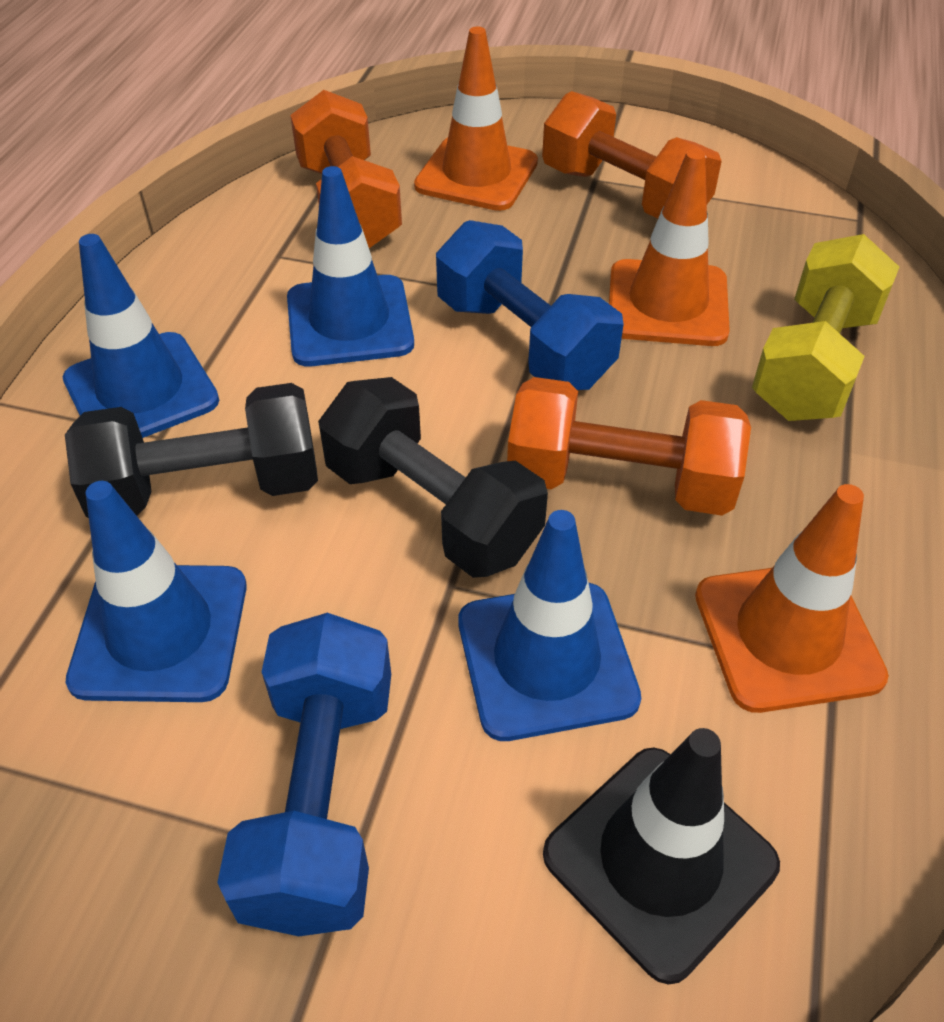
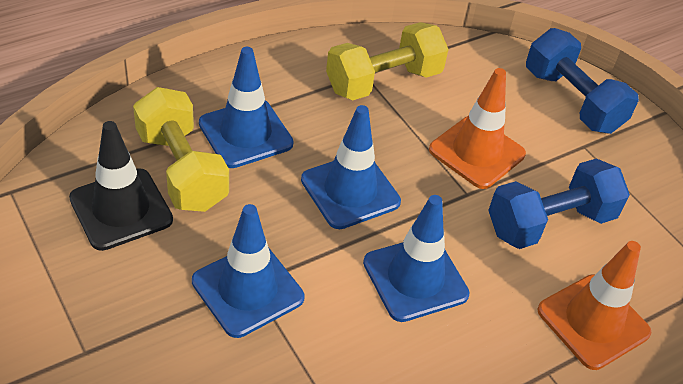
black dumbbell: 2 -> 0
orange dumbbell: 3 -> 0
orange traffic cone: 3 -> 2
yellow dumbbell: 1 -> 2

